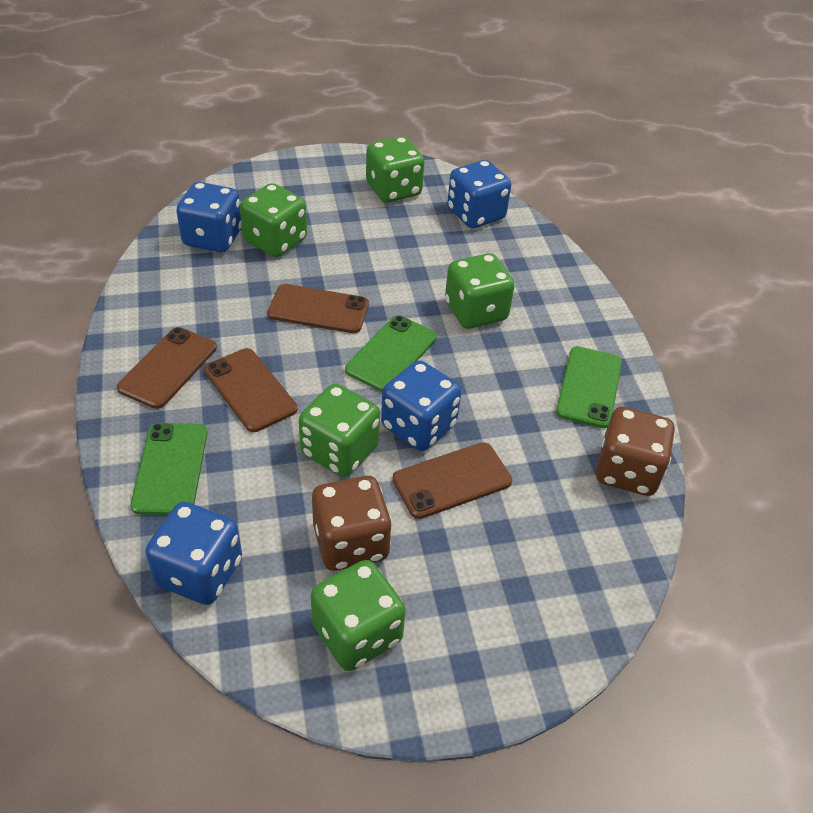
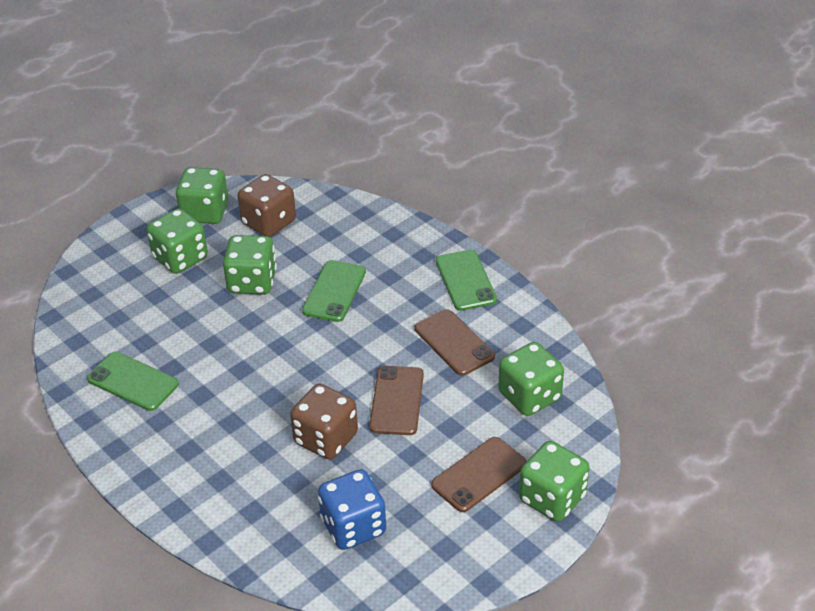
blue dice: 4 -> 1
brown phone: 4 -> 3

